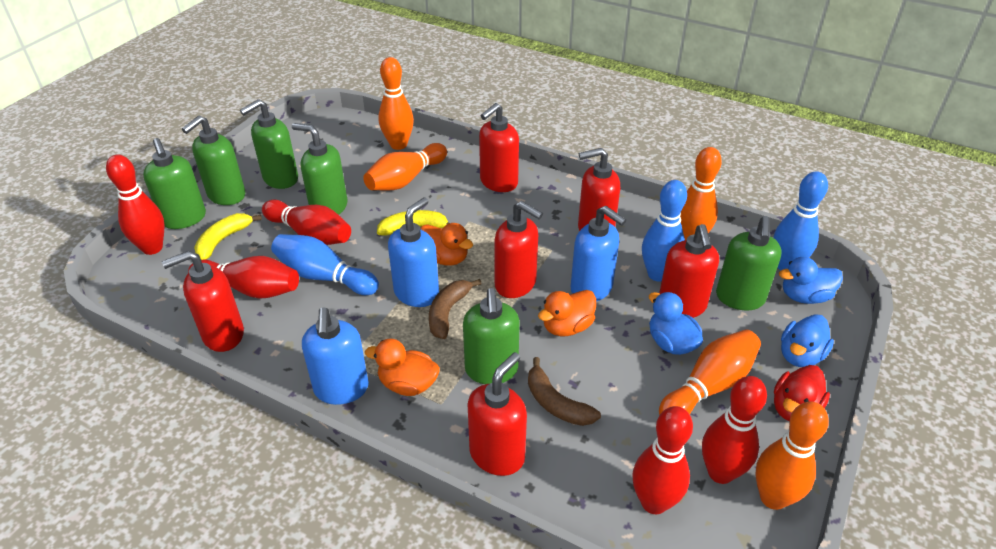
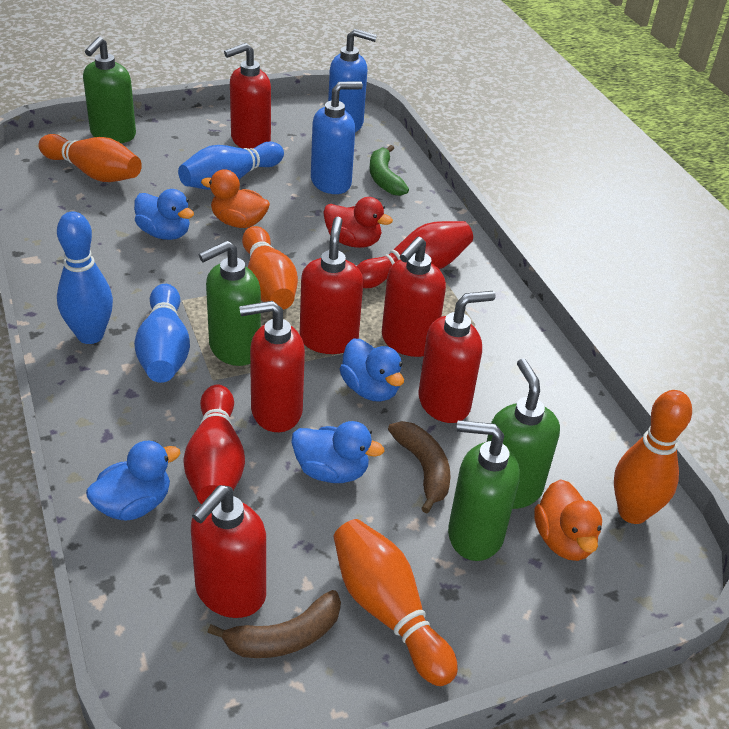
blue duck: 3 -> 4
blue soap dispenser: 3 -> 2
green banana: 0 -> 1
green soap dispenser: 6 -> 4
orange bowling pin: 5 -> 4
orange duck: 3 -> 2
red bowling pin: 5 -> 2
yellow banana: 2 -> 0

